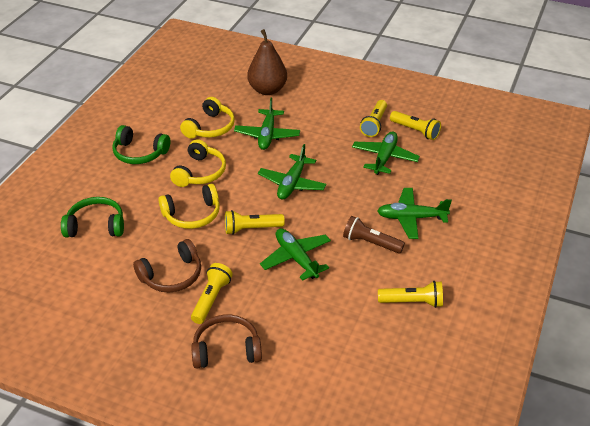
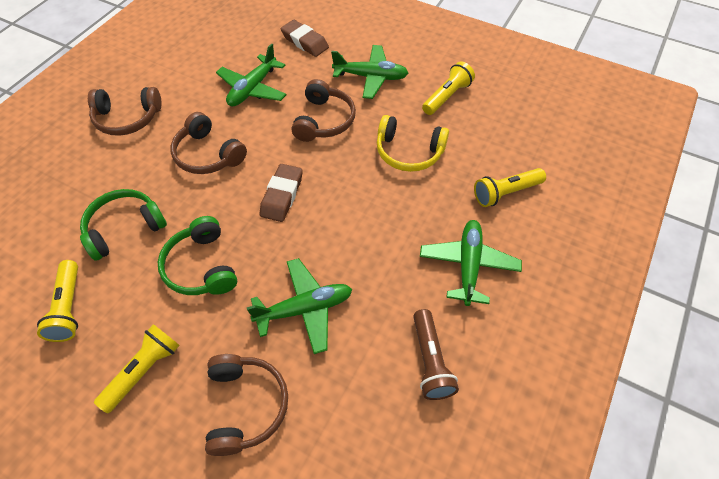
brown eraser: 0 -> 2
brown headphones: 2 -> 4
brown pear: 1 -> 0
green plane: 5 -> 4
yellow flashlight: 5 -> 4
yellow headphones: 3 -> 1

